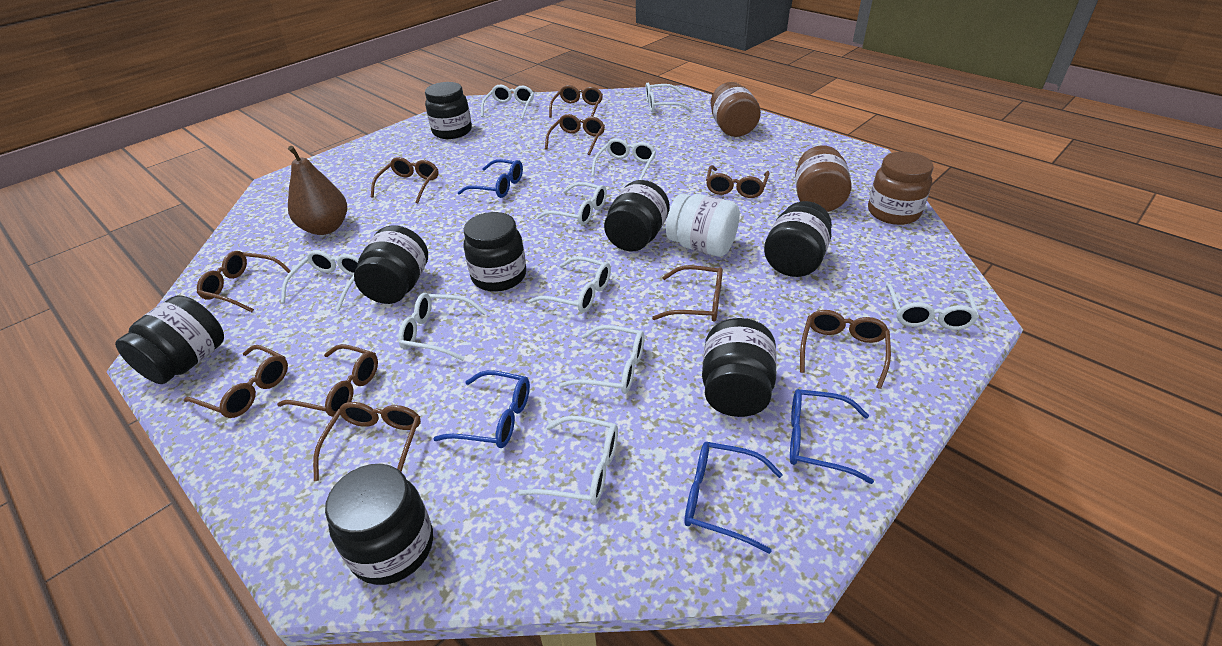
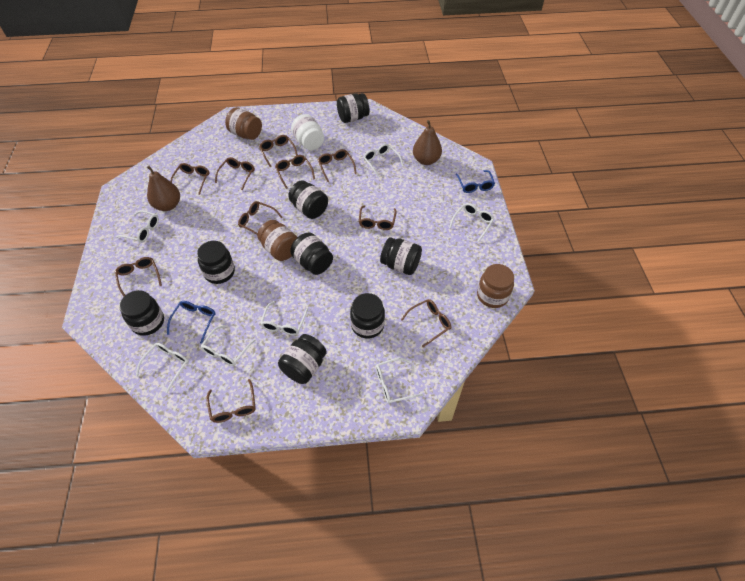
blue glasses: 4 -> 2
brown pear: 1 -> 2
white glasses: 10 -> 7

